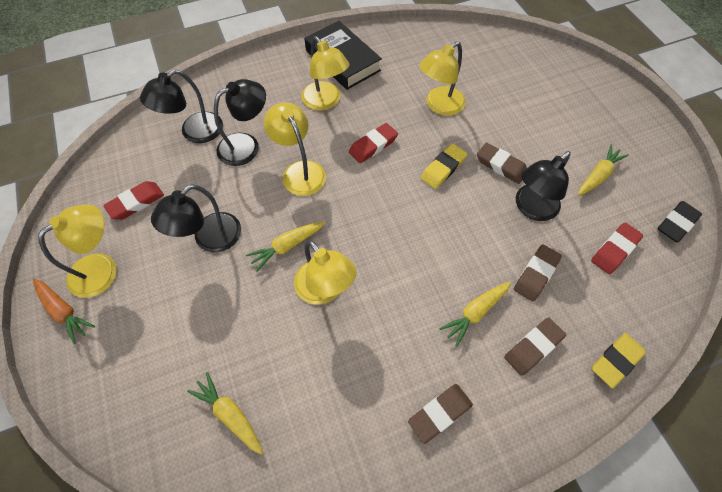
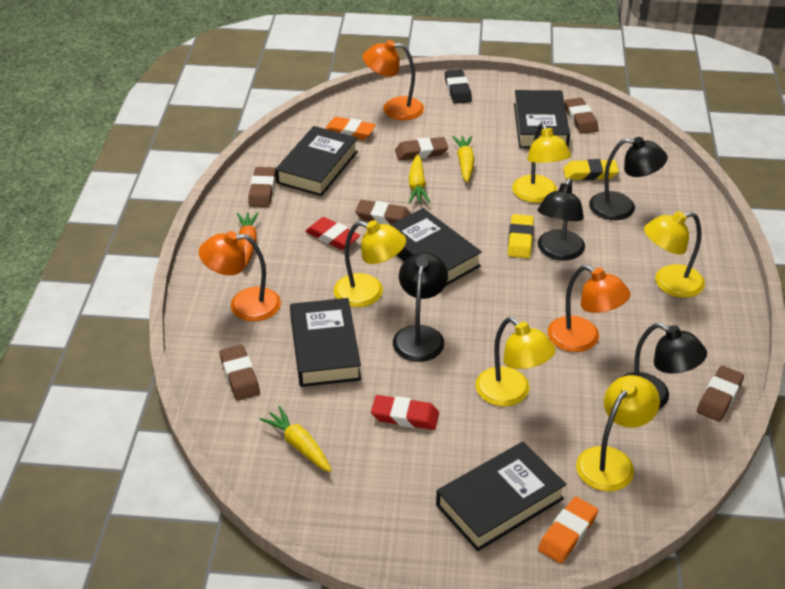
black book: 1 -> 5
brown eraser: 4 -> 6
orange eraser: 0 -> 2
orange lamp: 0 -> 3
red eraser: 3 -> 2
yellow carrot: 4 -> 3

